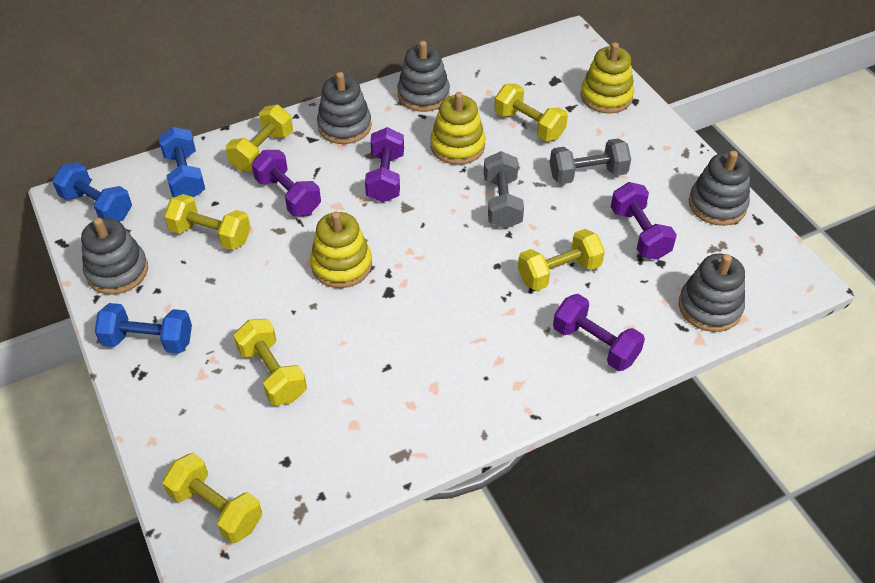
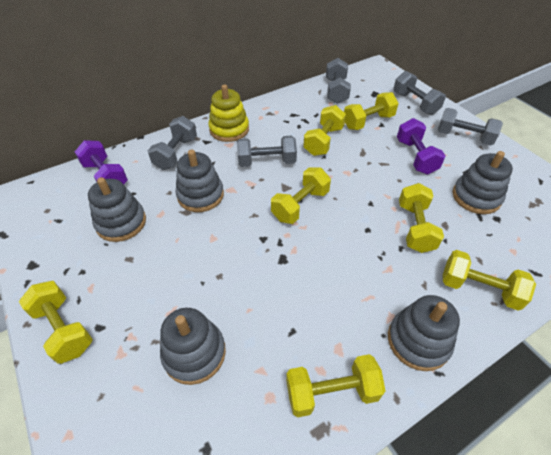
blue dumbbell: 3 -> 0
grey dumbbell: 2 -> 5
purple dumbbell: 4 -> 2
yellow dumbbell: 6 -> 7
yellow stacking toy: 3 -> 1

